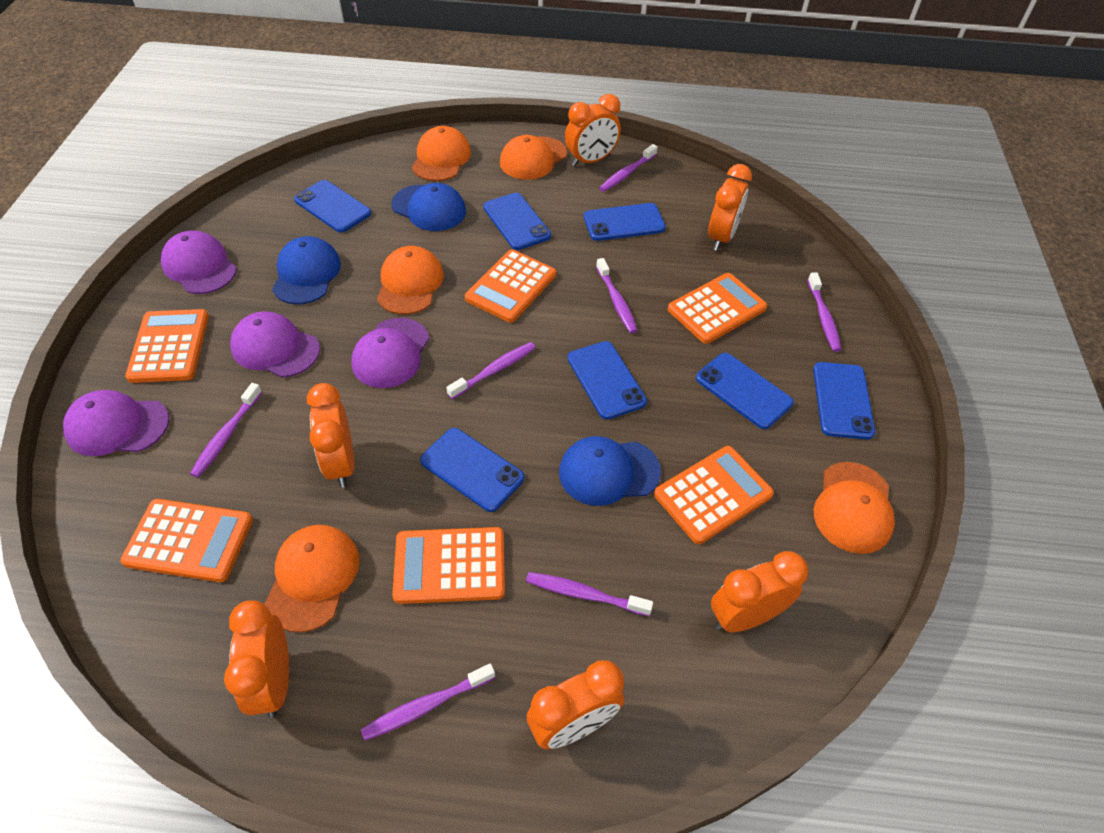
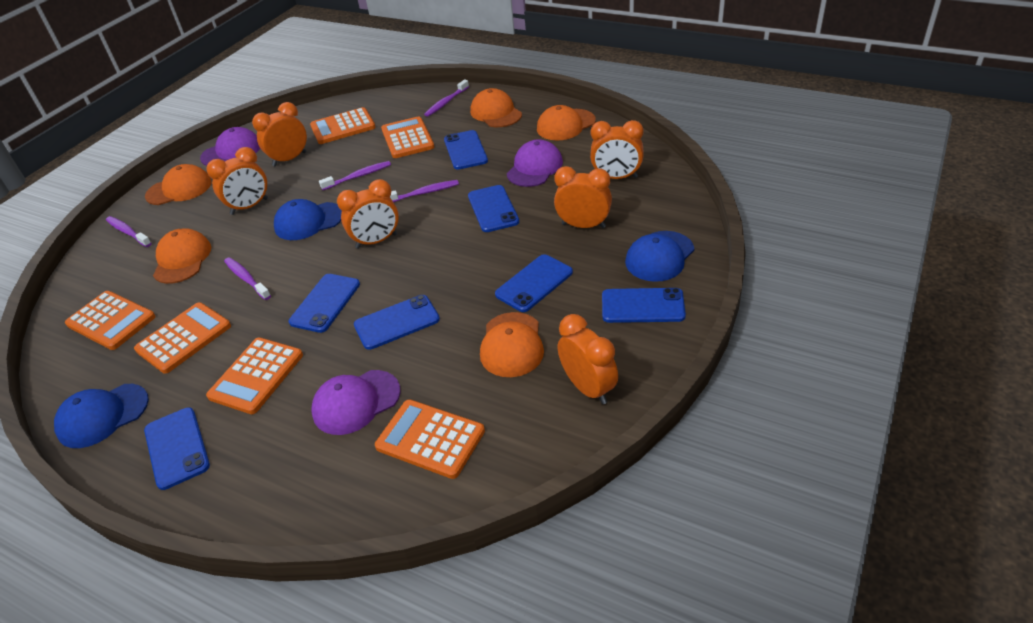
purple cap: 4 -> 3
purple toothbrush: 7 -> 5

